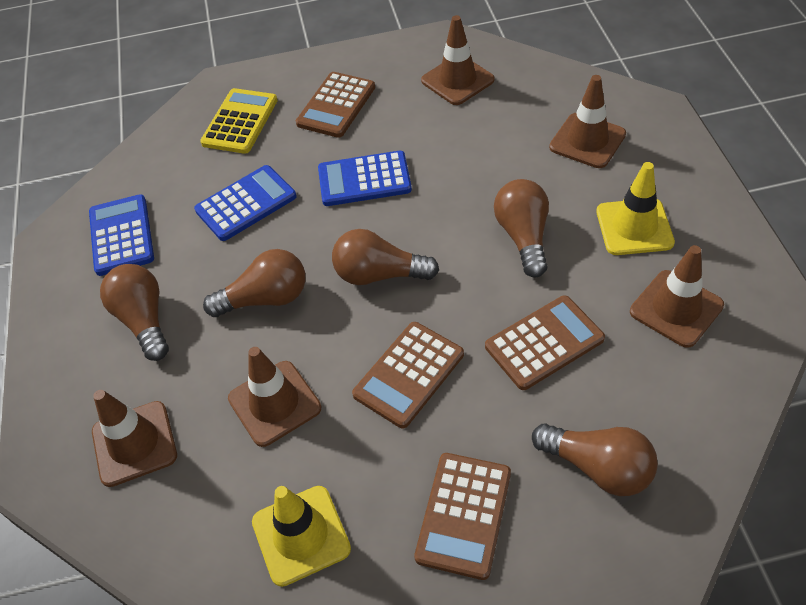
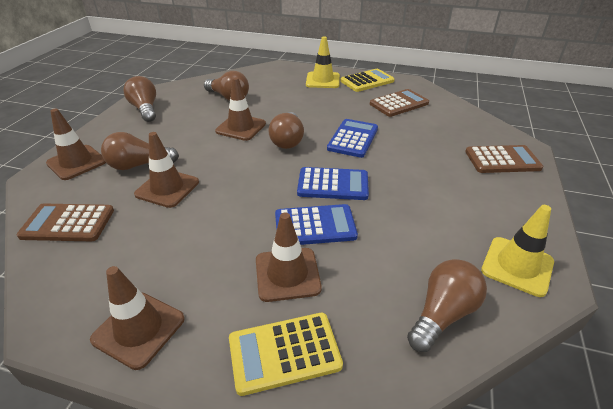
brown calculator: 4 -> 3
yellow calculator: 1 -> 2

